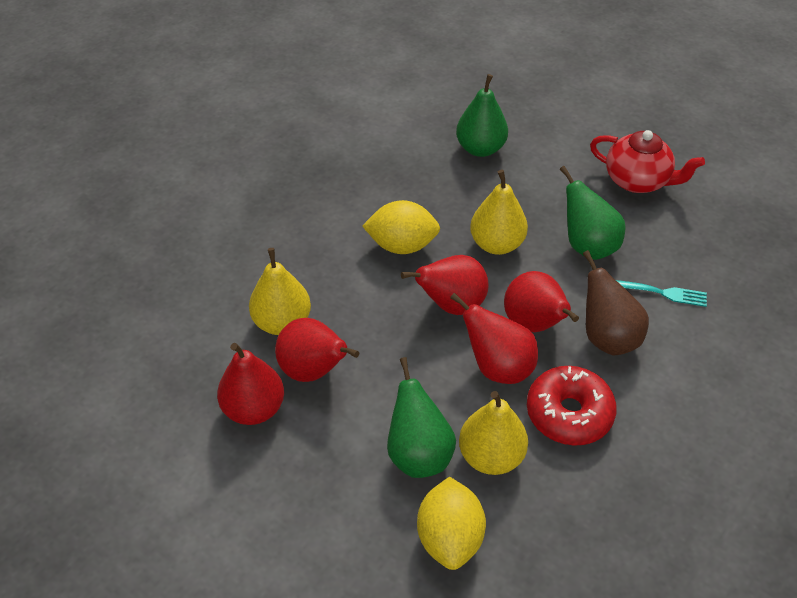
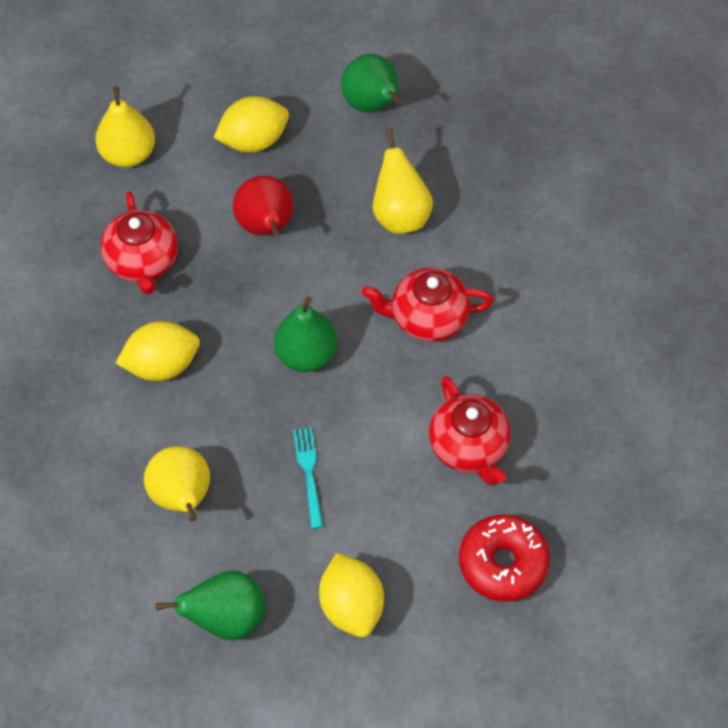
brown pear: 1 -> 0
red pear: 5 -> 1
red teapot: 1 -> 3
yellow lemon: 2 -> 3

